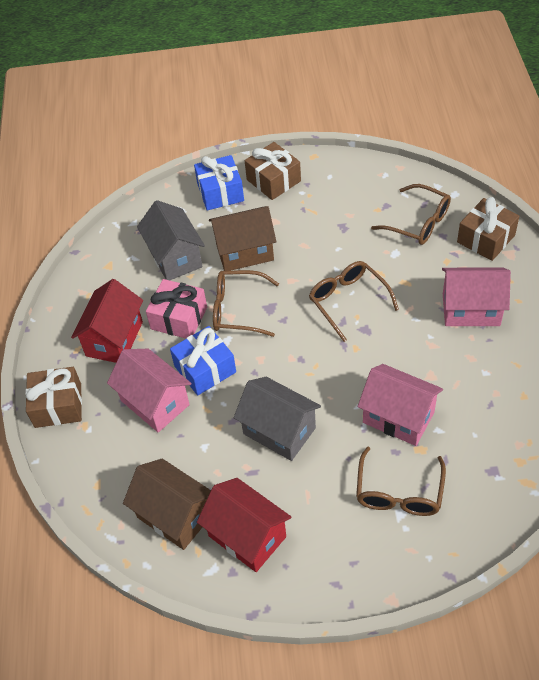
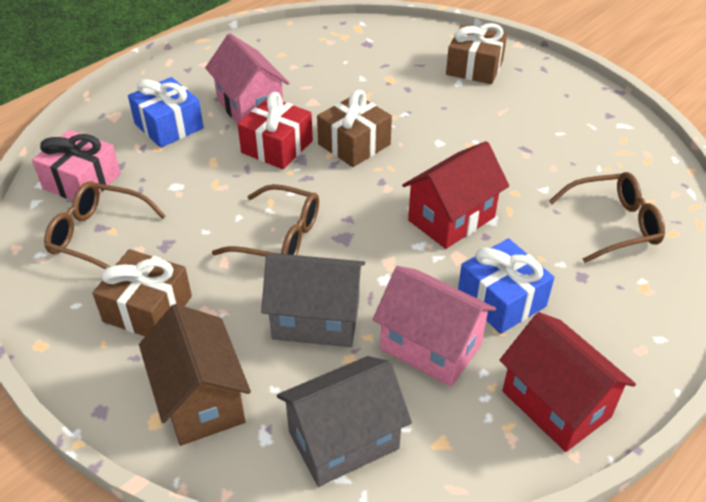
brown glasses: 4 -> 3
brown house: 2 -> 1
pink house: 3 -> 2
red gift: 0 -> 1

